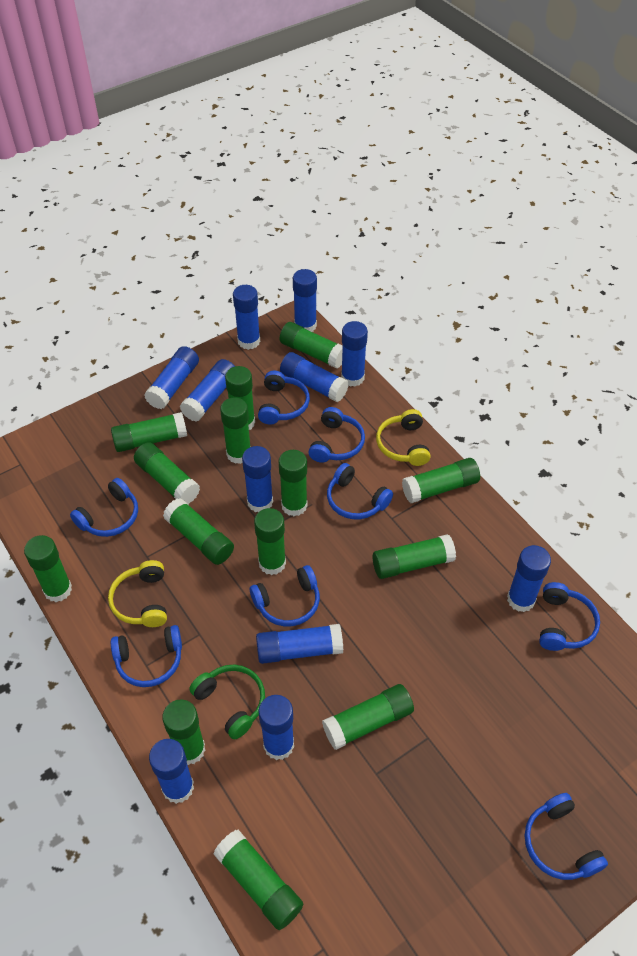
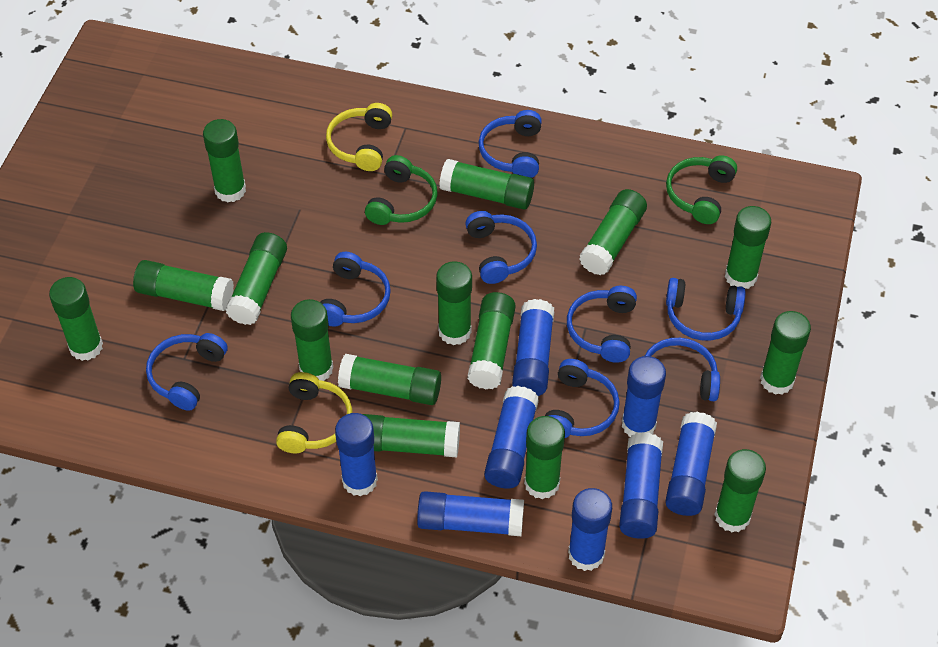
blue glue stick: 11 -> 8
green glue stick: 14 -> 15
green headphones: 1 -> 2

